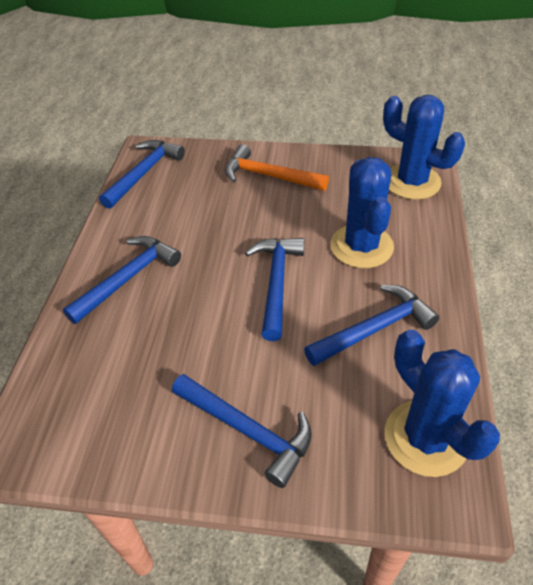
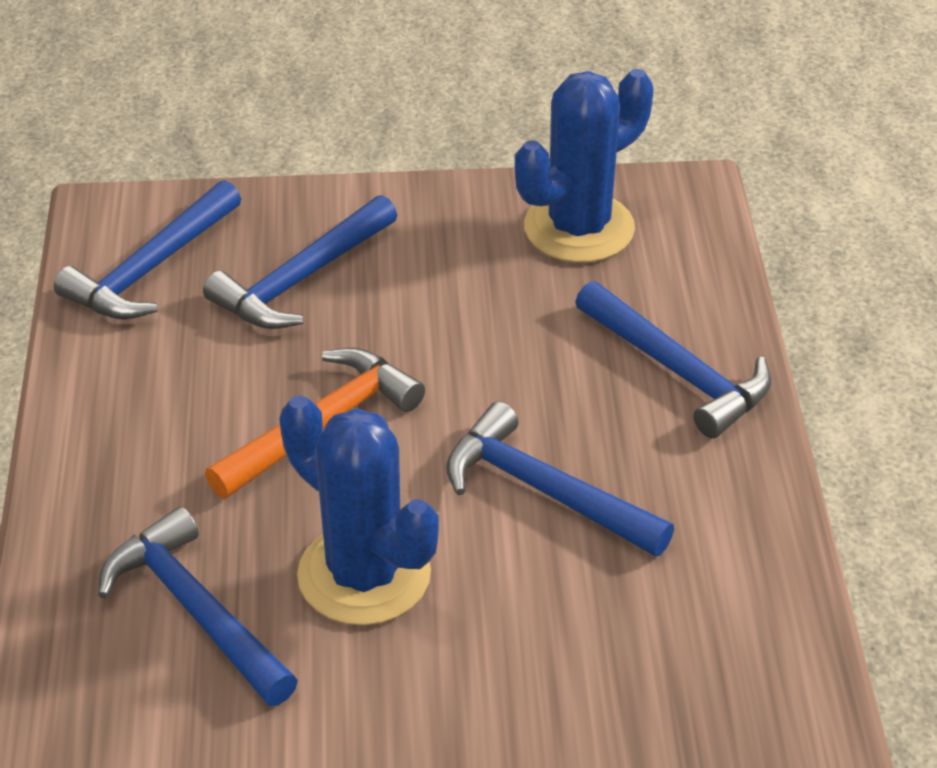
blue cactus: 3 -> 2

